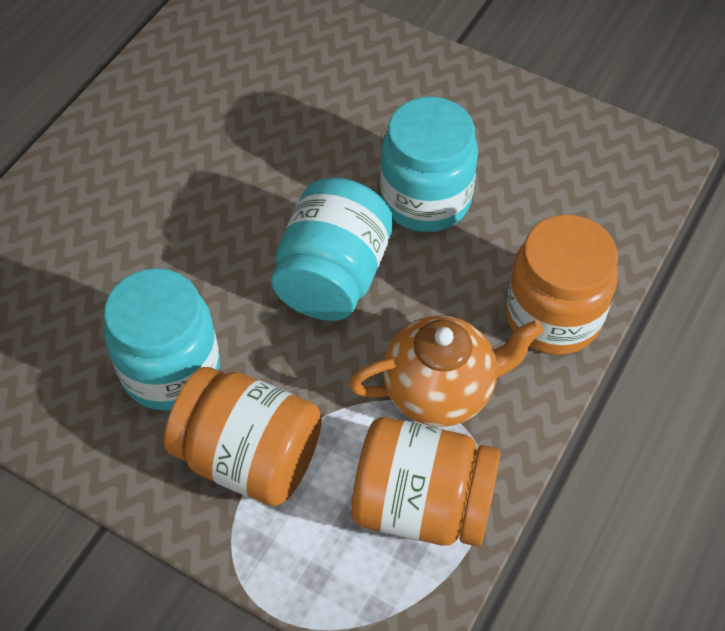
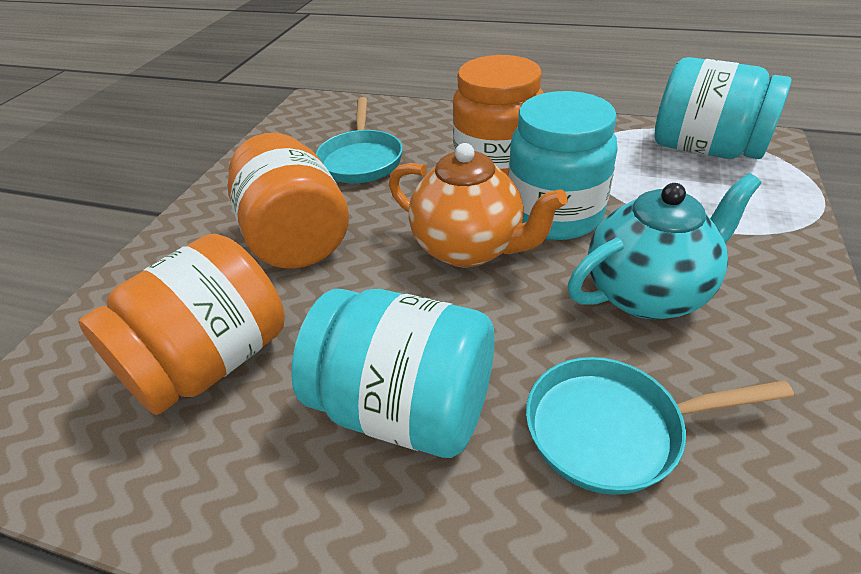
turquoise pan: 0 -> 2
turquoise teapot: 0 -> 1

